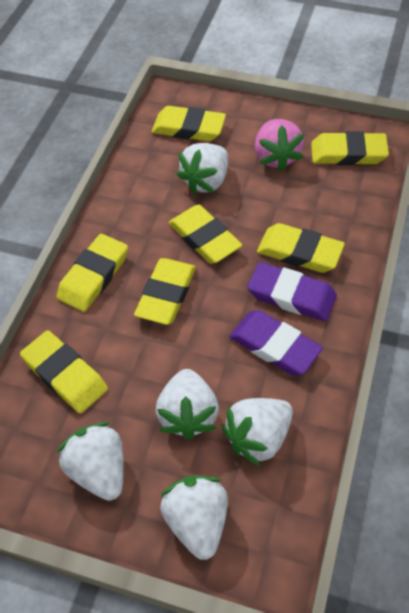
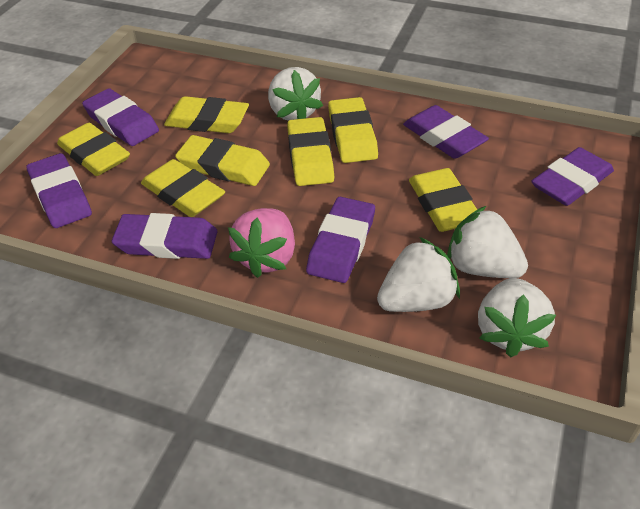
purple eraser: 2 -> 6
white strawberry: 5 -> 4

